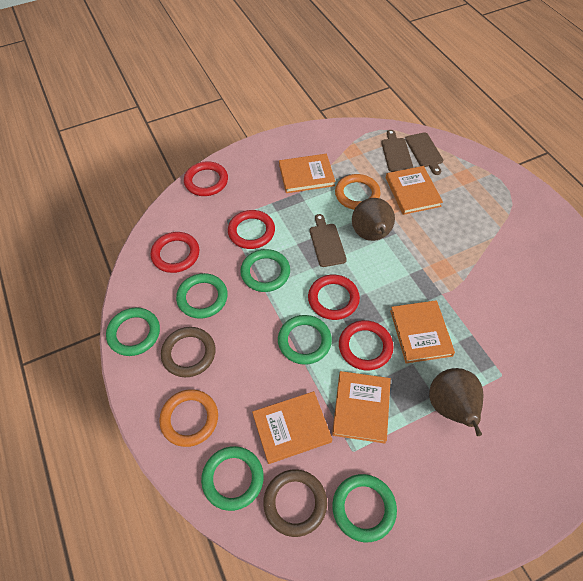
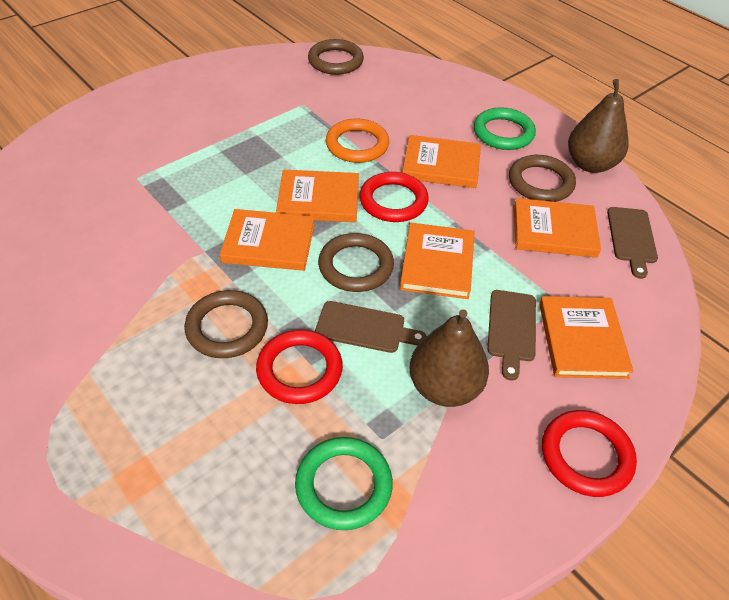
brown ring: 2 -> 4
green ring: 6 -> 2
orange book: 5 -> 6
orange ring: 2 -> 1
red ring: 5 -> 3

